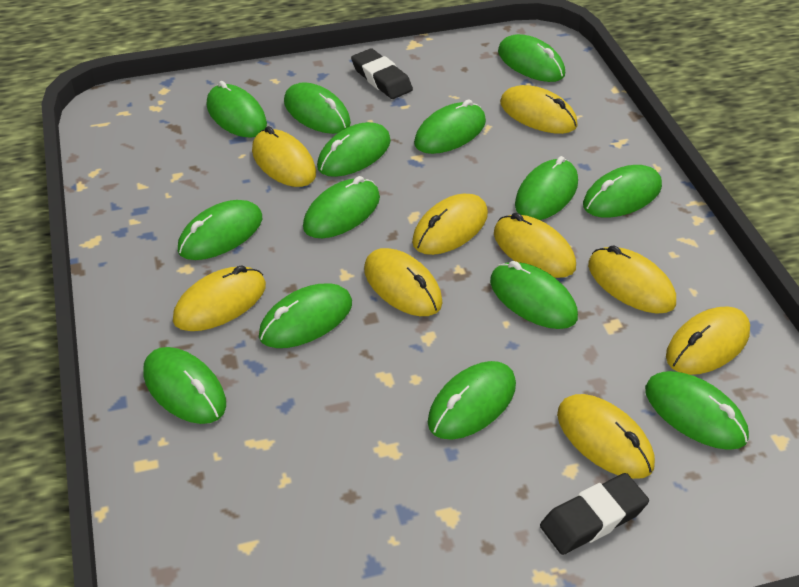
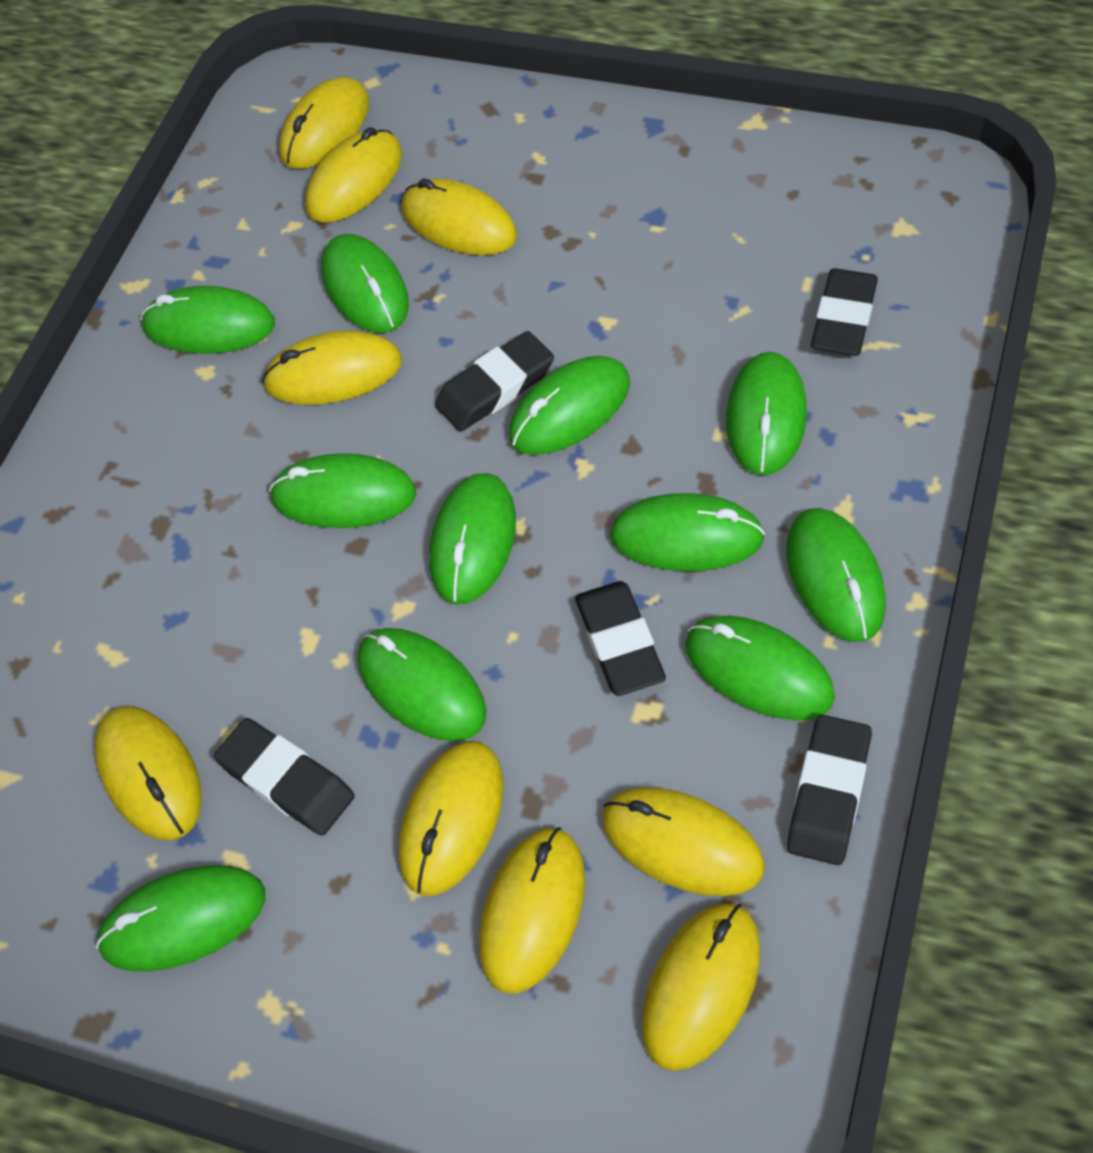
black eraser: 2 -> 5
green mouse: 14 -> 11

